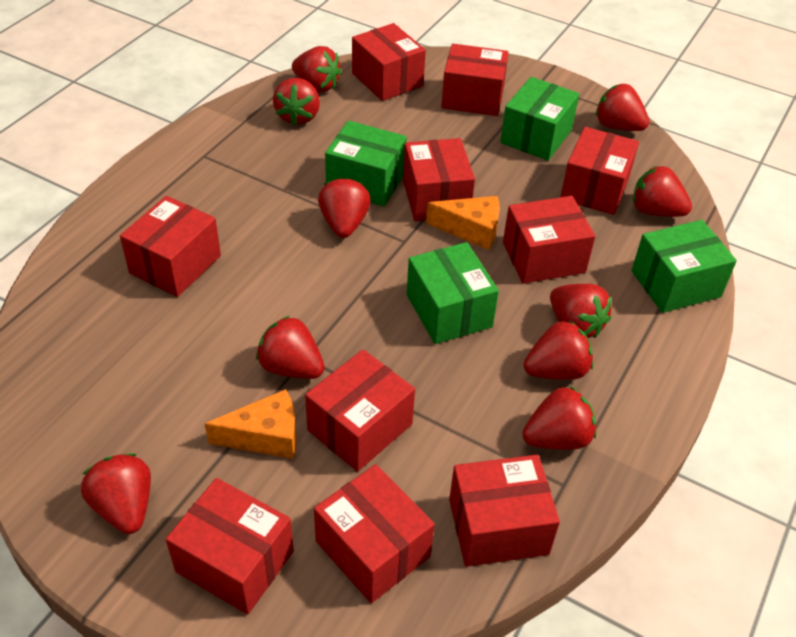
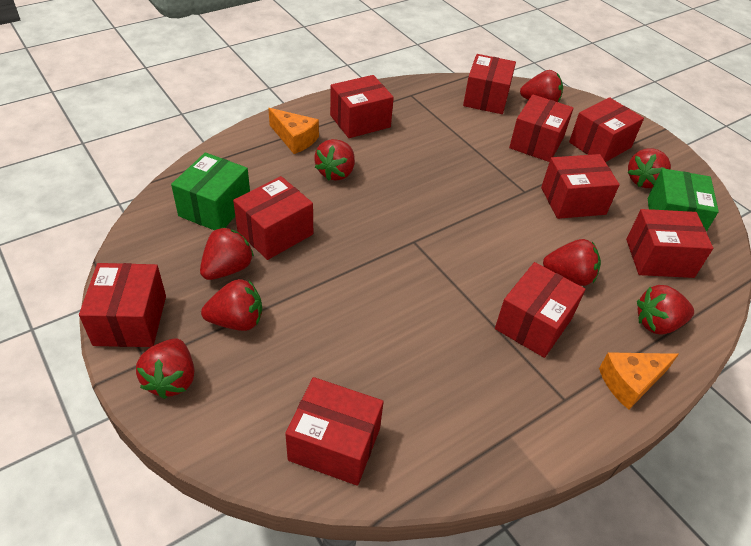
green box: 4 -> 2
red strawberry: 10 -> 8

